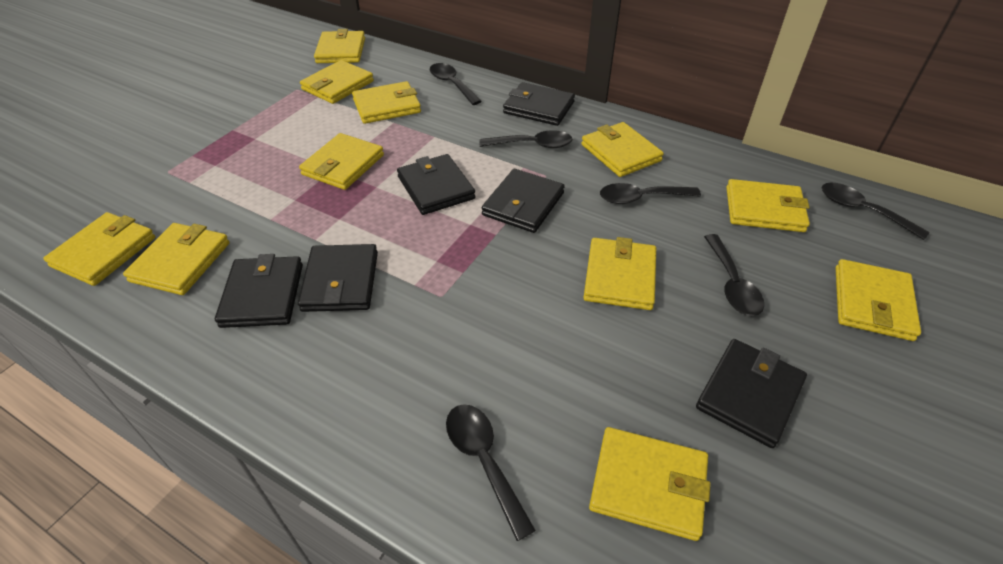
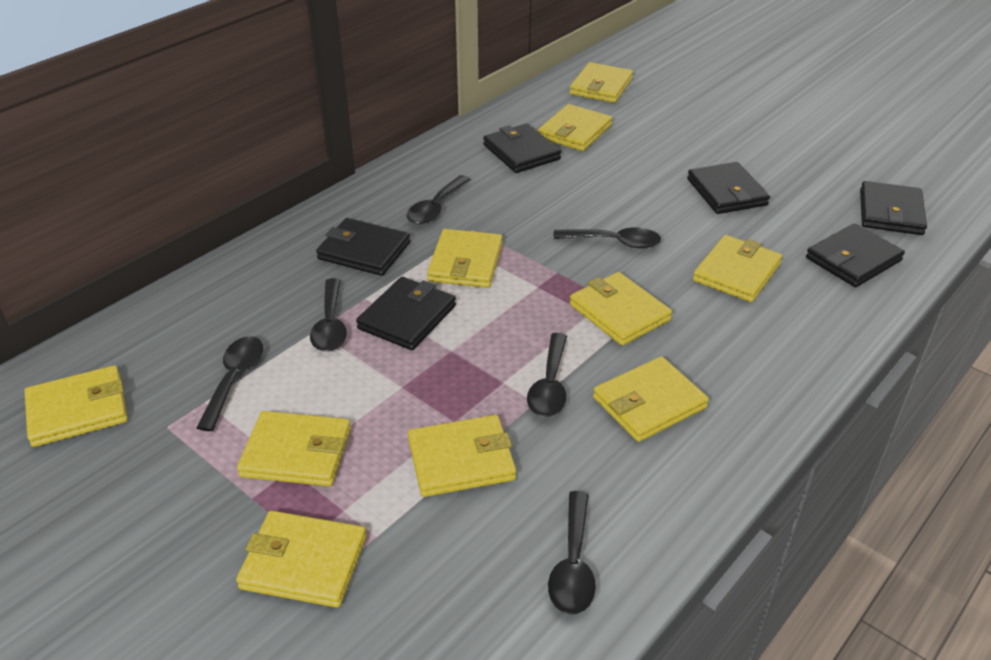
yellow wallet: 11 -> 10

